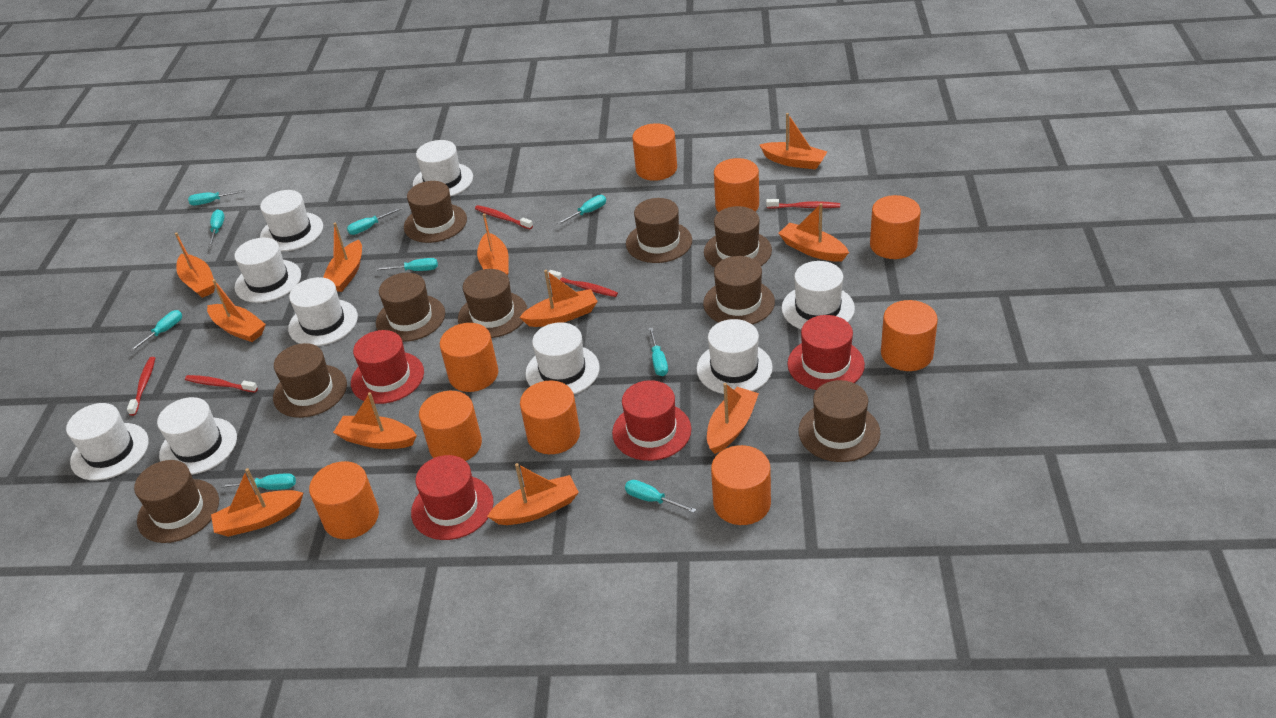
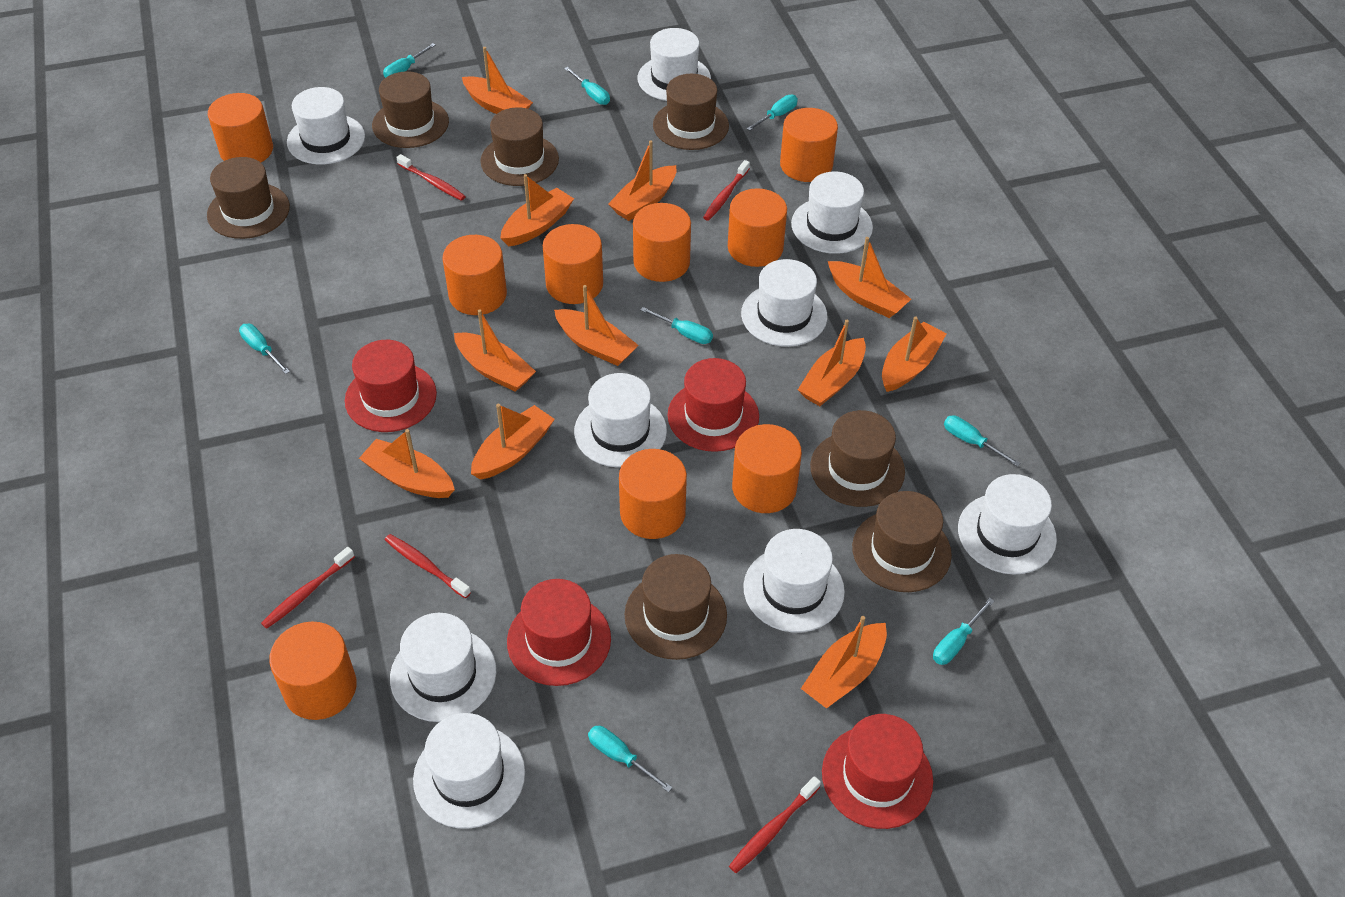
brown hat: 9 -> 7
turquoise screwdriver: 9 -> 8

